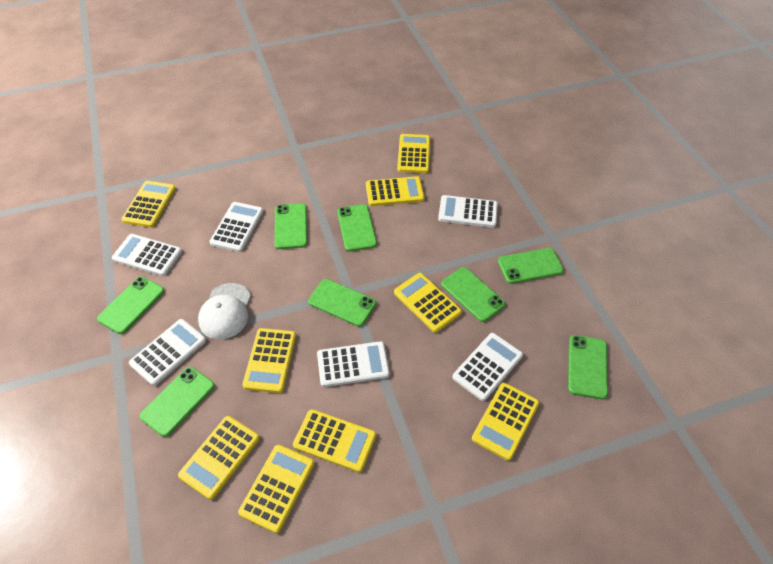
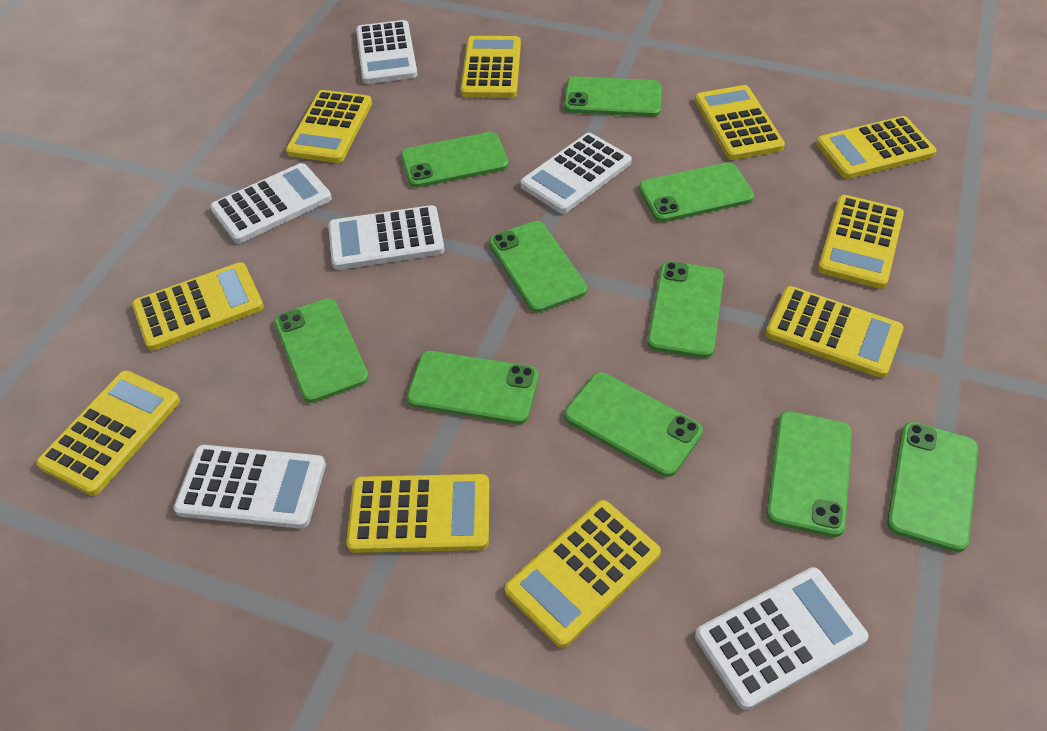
green phone: 8 -> 10
white cap: 1 -> 0
yellow calculator: 9 -> 10

